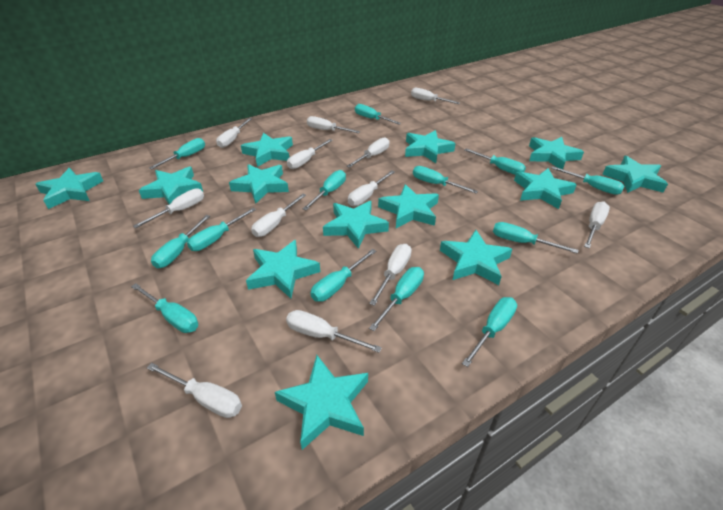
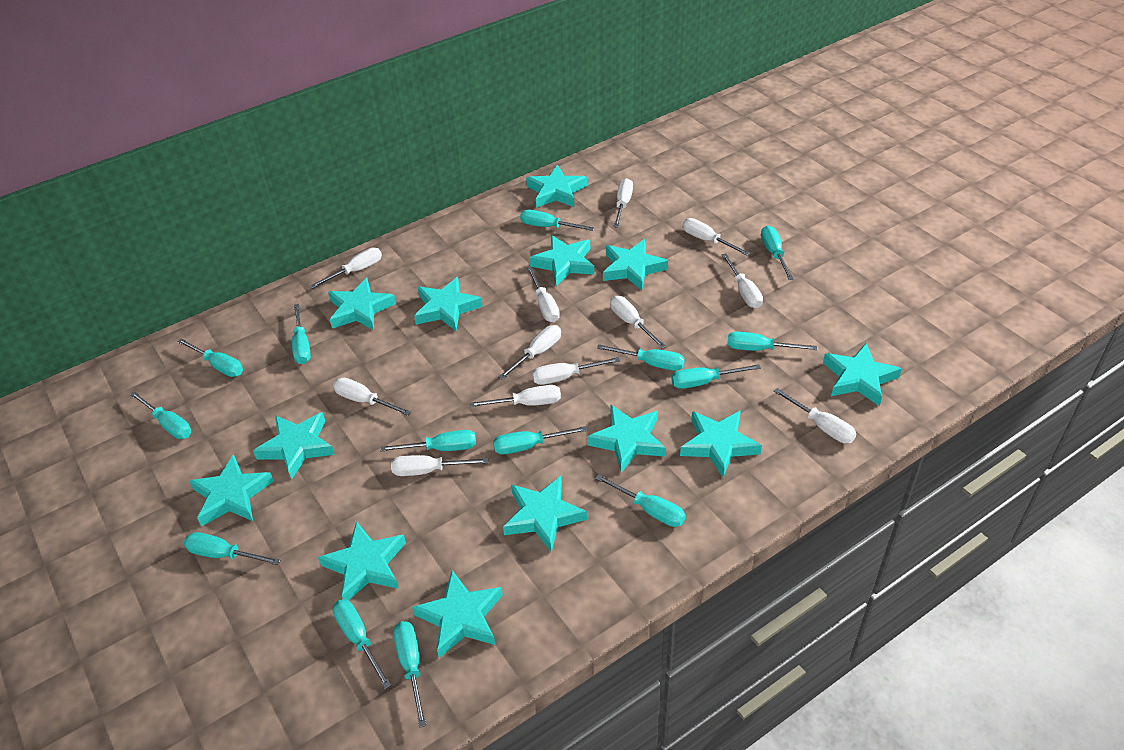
turquoise screwdriver: 13 -> 14

